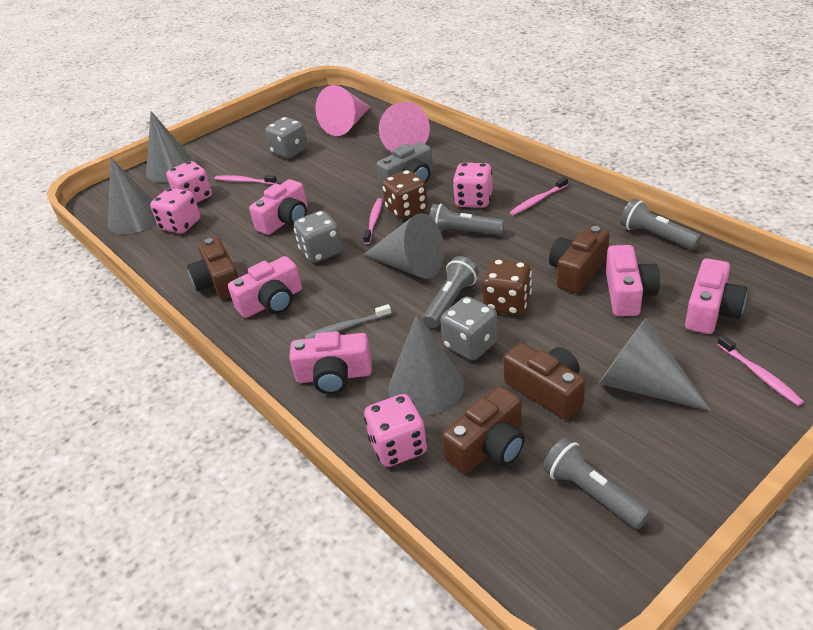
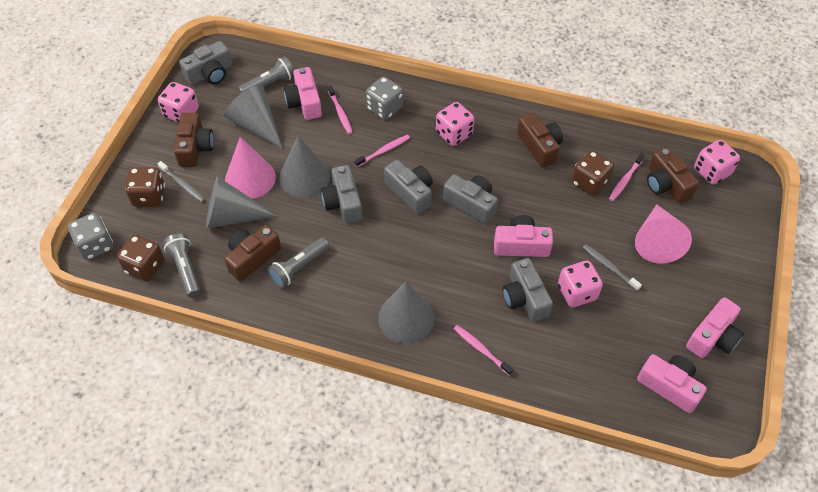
brown dice: 2 -> 3
grey camera: 1 -> 5
grey cone: 5 -> 4
grey dice: 3 -> 2
grey flashlight: 4 -> 3
grey toothbrush: 1 -> 2
pink camera: 5 -> 4

